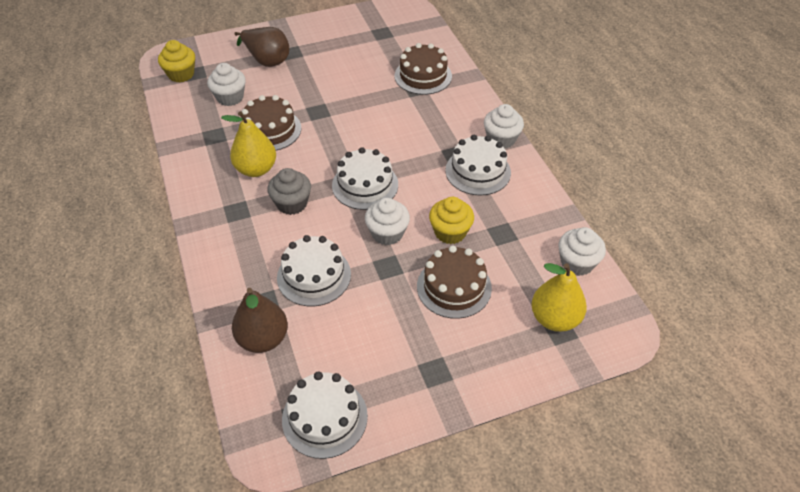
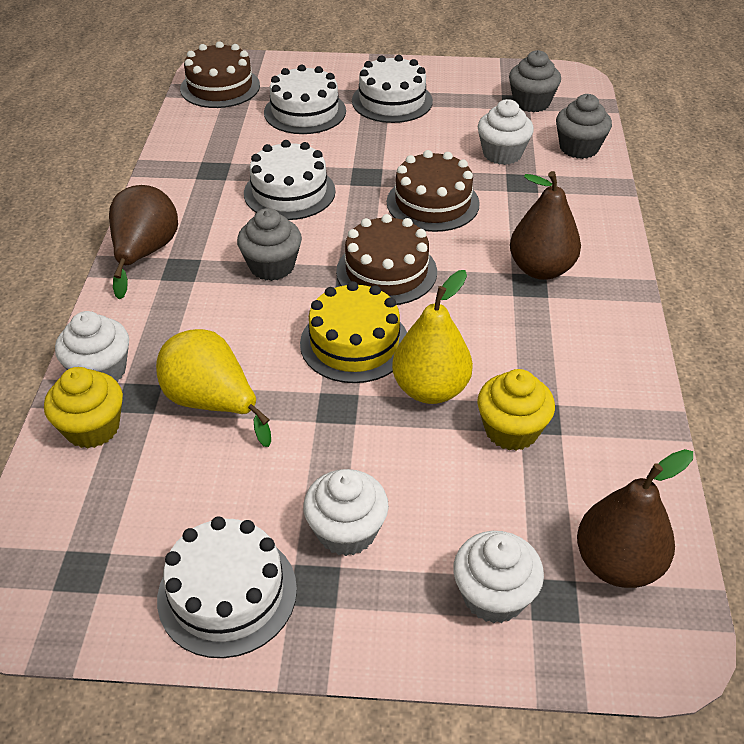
brown pear: 2 -> 3
grey cupcake: 1 -> 3
yellow cake: 0 -> 1

